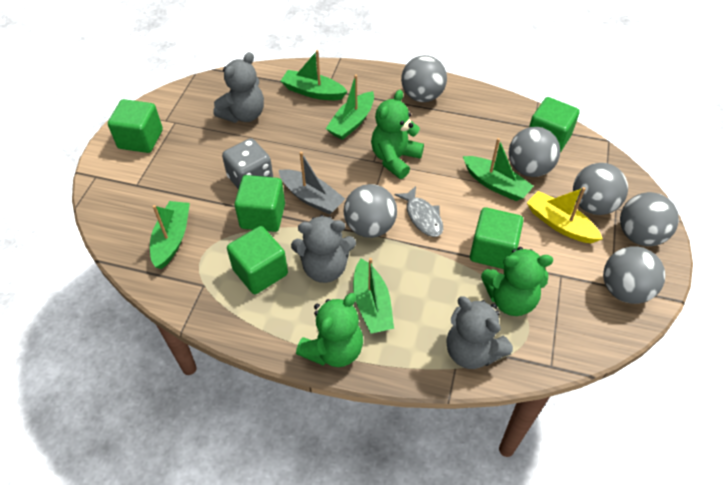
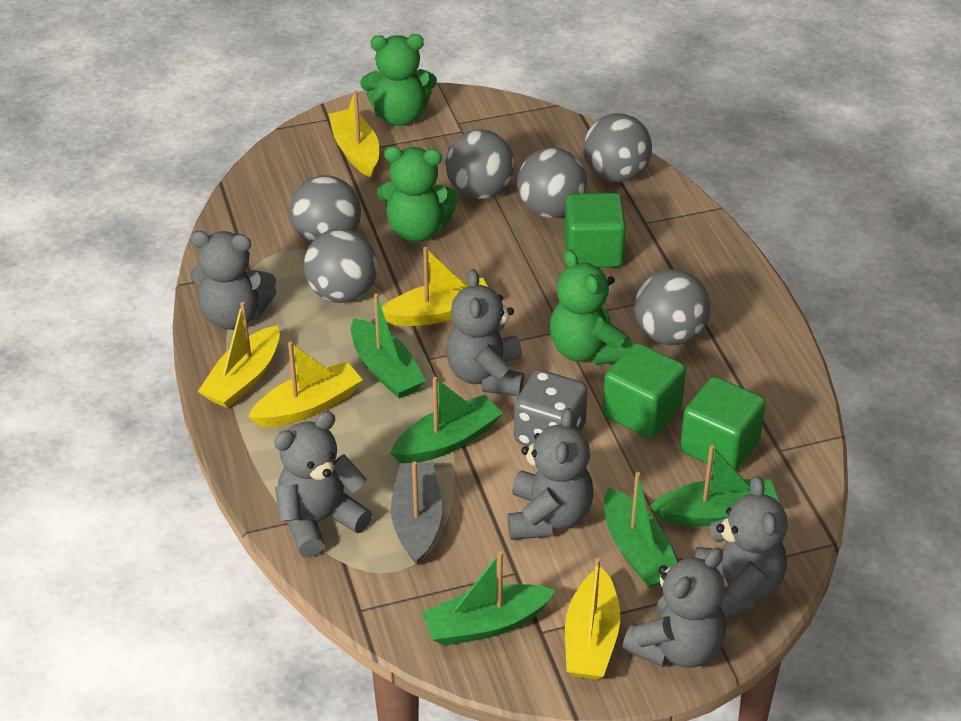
green cube: 5 -> 3
grey fish: 1 -> 0
grey teddy bear: 3 -> 6
yellow boat: 1 -> 5

